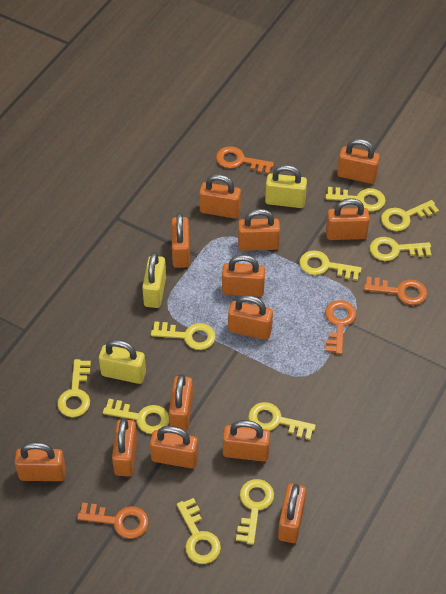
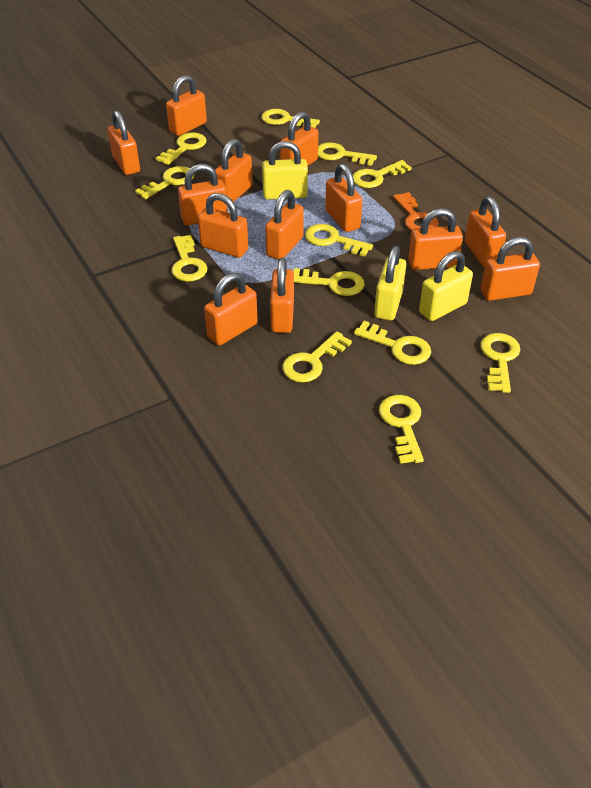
orange key: 4 -> 1
yellow key: 10 -> 12

